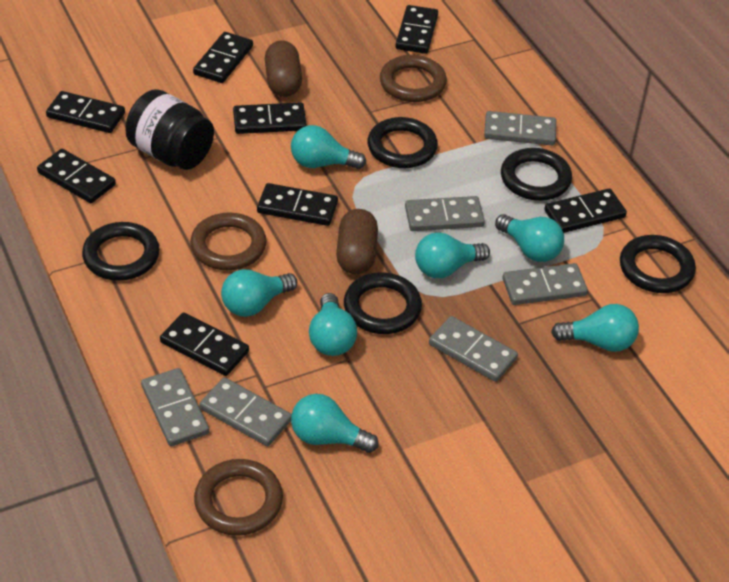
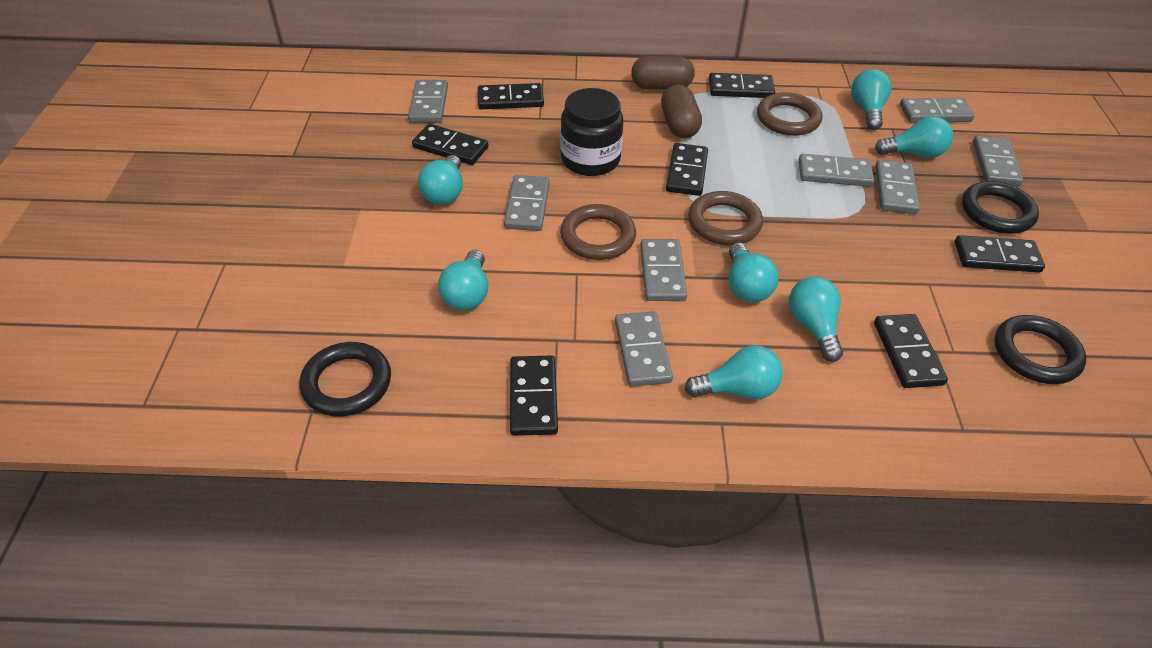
black domino: 8 -> 7
black ring: 5 -> 3
grey domino: 6 -> 8

